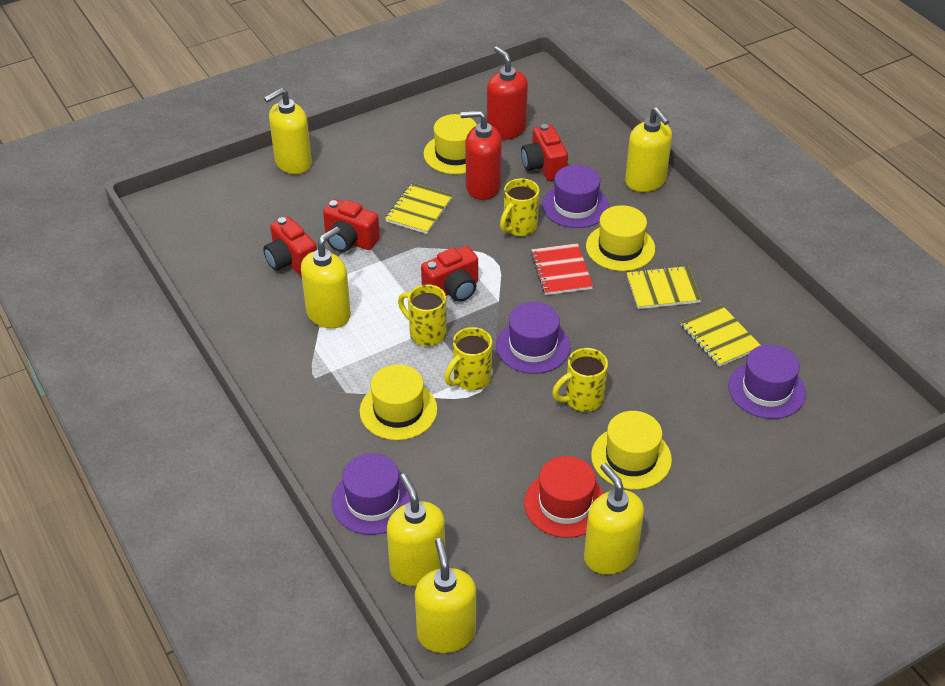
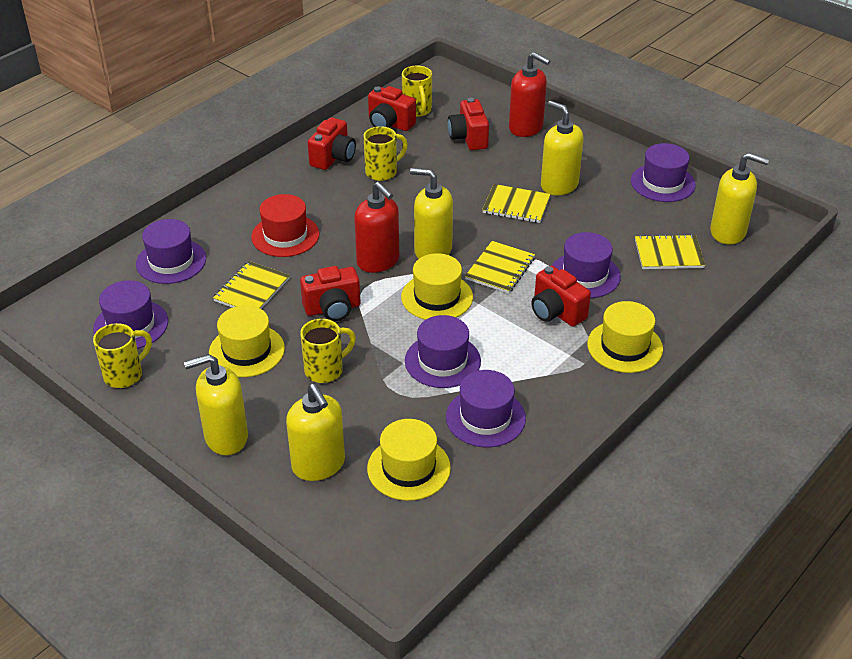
purple hat: 4 -> 6
red camera: 4 -> 5
red notebook: 1 -> 0
yellow notebook: 3 -> 4
yellow soap dispenser: 6 -> 5

